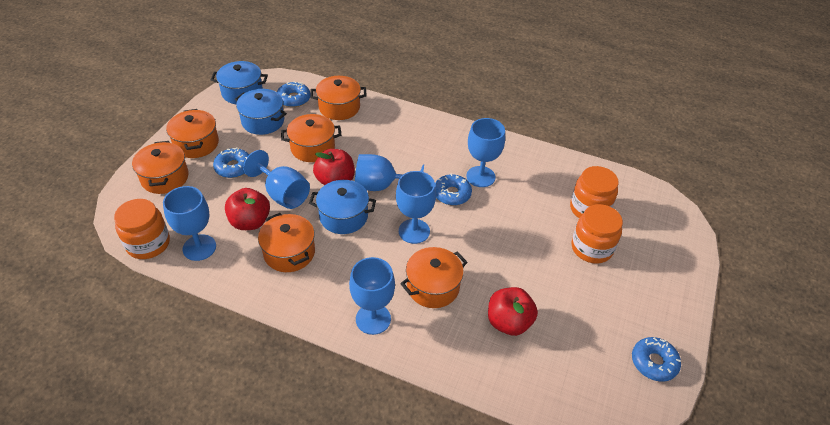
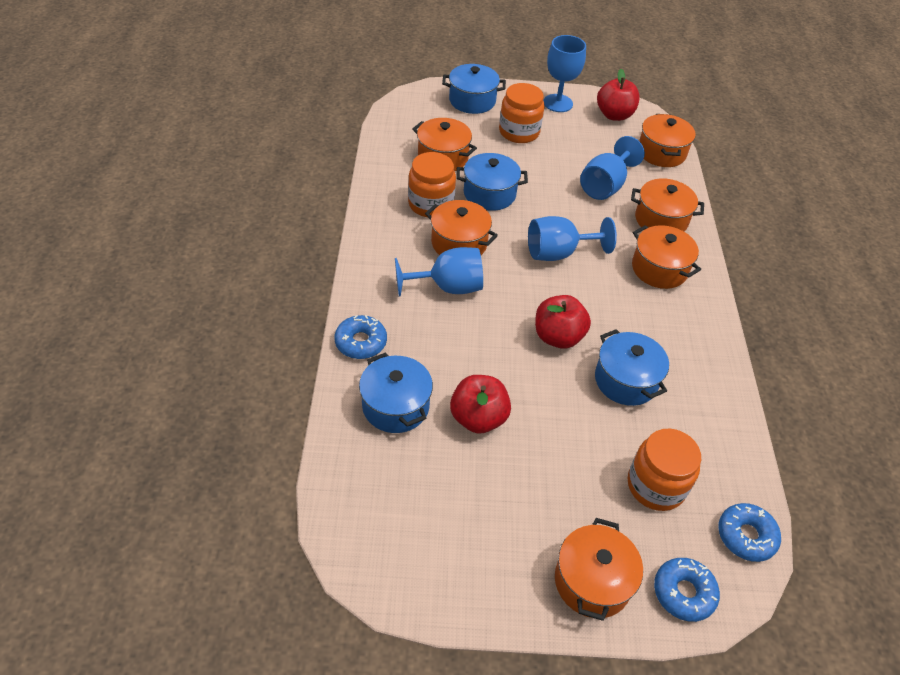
blue donut: 4 -> 3
blue goblet: 6 -> 4
blue pot: 3 -> 4

